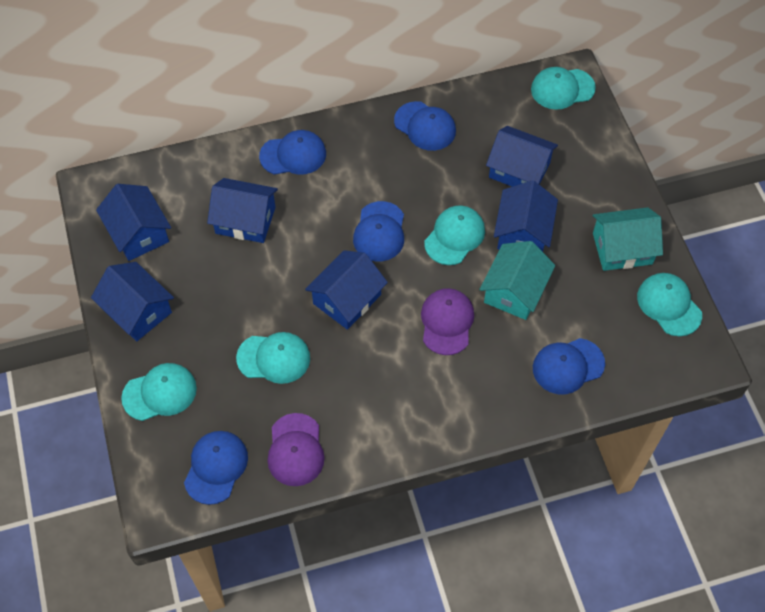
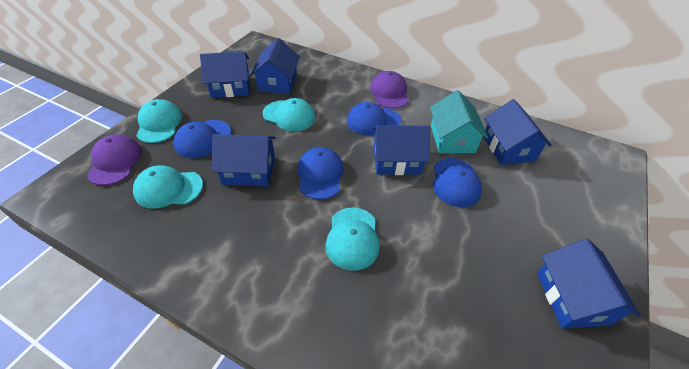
blue cap: 5 -> 4
turquoise cap: 5 -> 4
turquoise house: 2 -> 1

